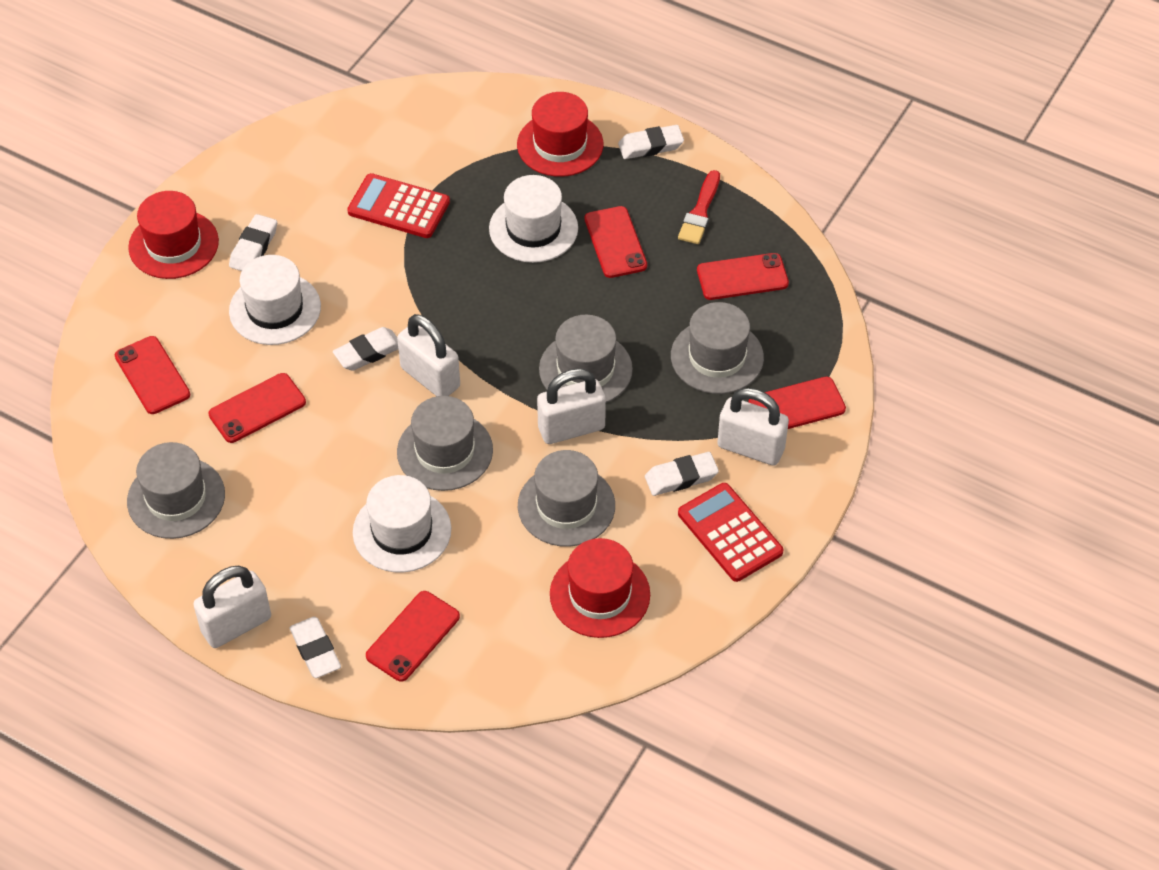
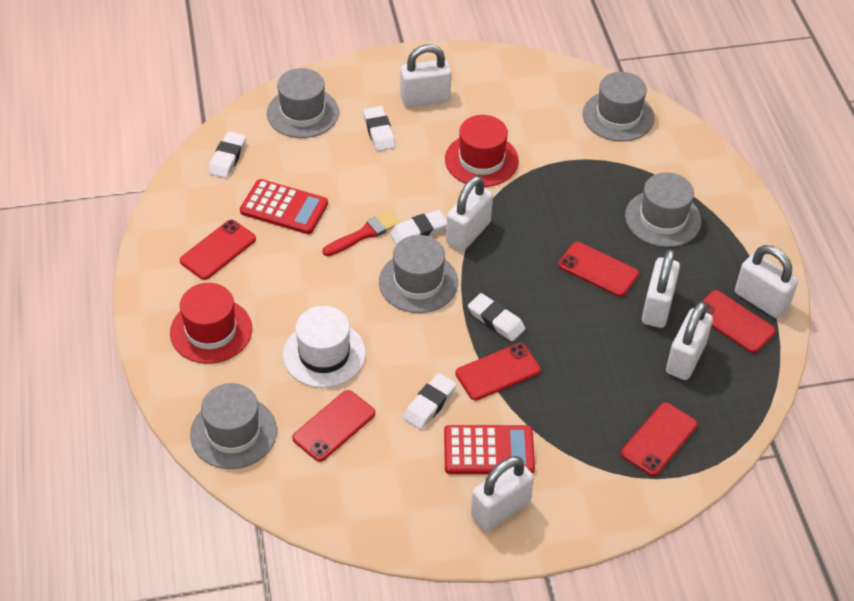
red hat: 3 -> 2
white hat: 3 -> 1
white padlock: 4 -> 6

